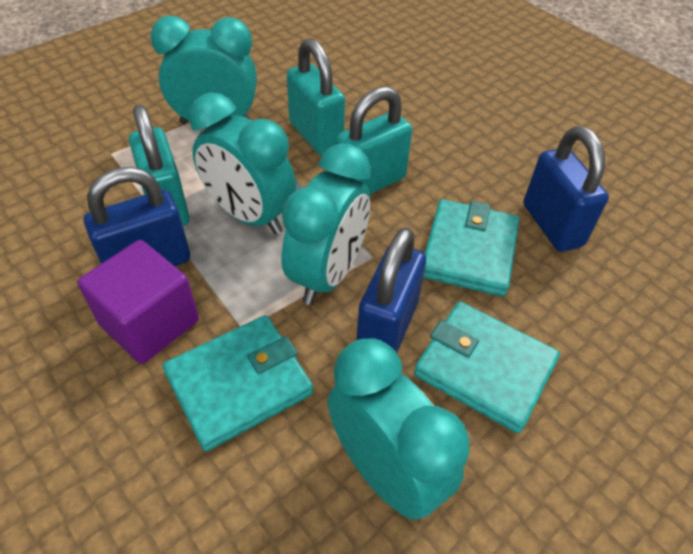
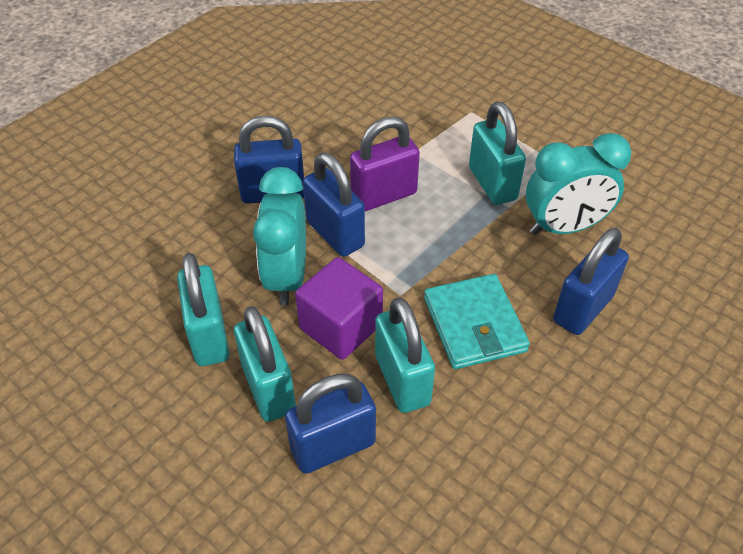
blue padlock: 3 -> 4
purple padlock: 0 -> 1
turquoise clock: 4 -> 2
turquoise padlock: 3 -> 4
turquoise wallet: 3 -> 1

